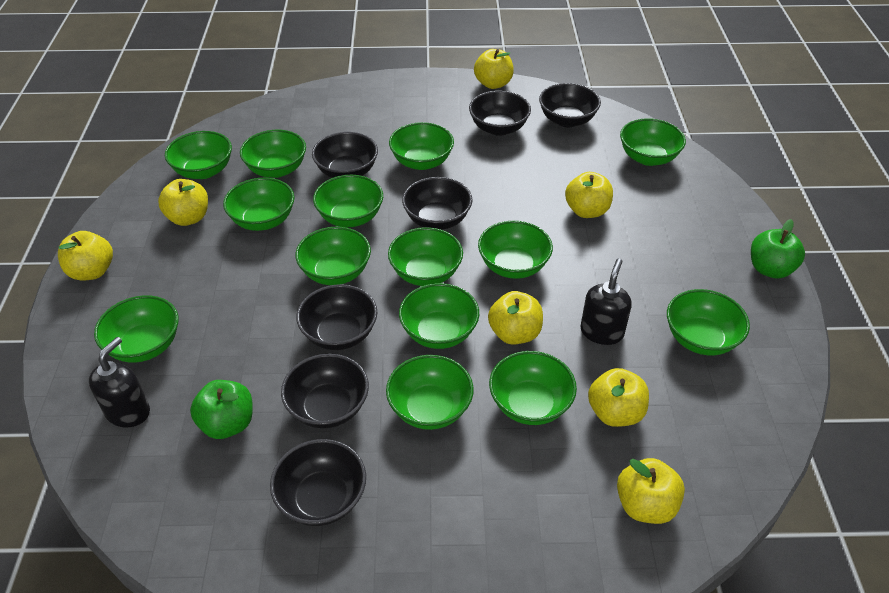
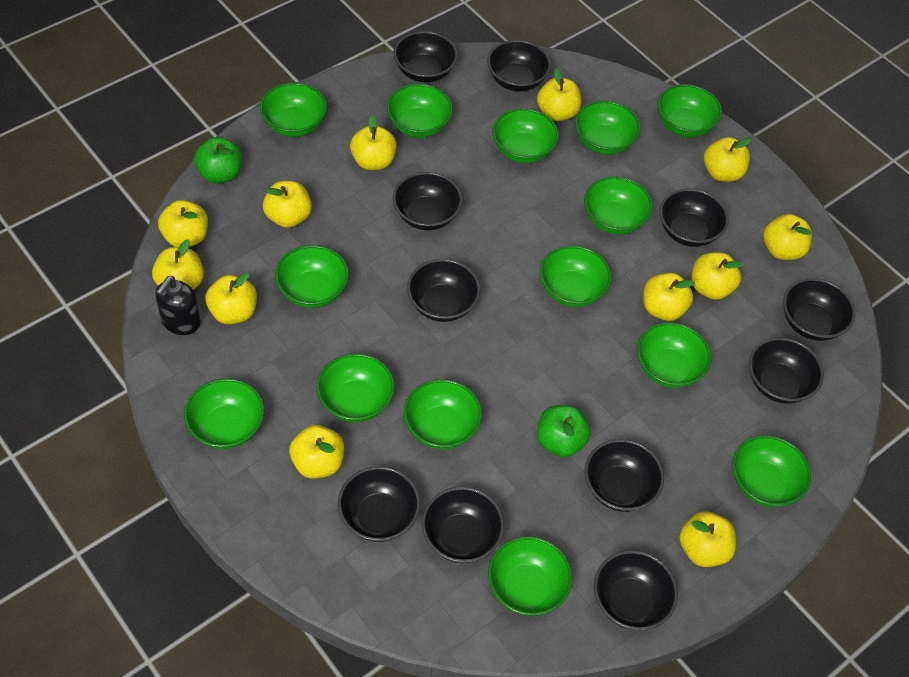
black bowl: 7 -> 11
black soap dispenser: 2 -> 1
yellow apple: 7 -> 12

